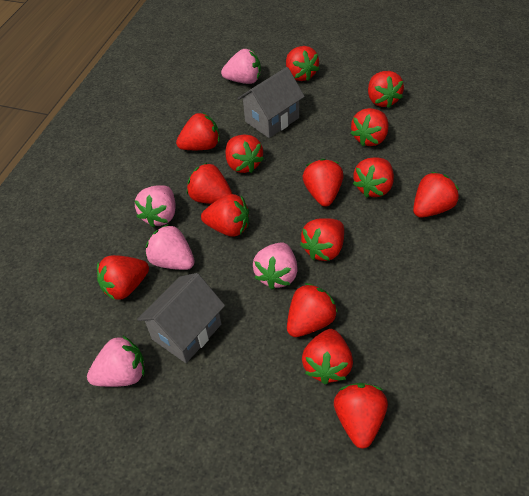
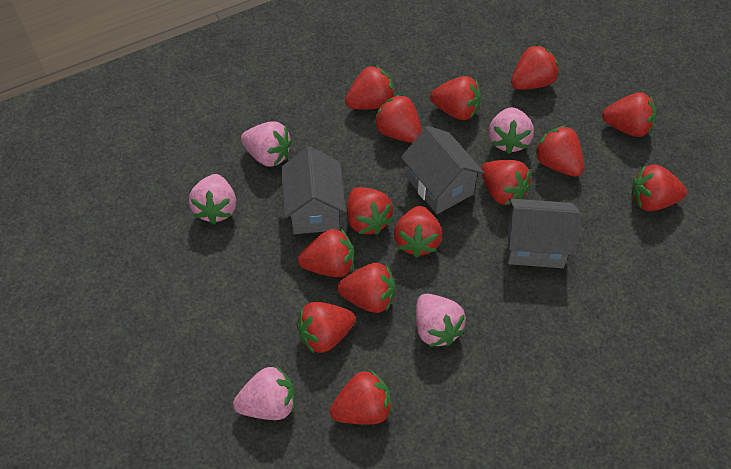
grey house: 2 -> 3
red strawberry: 15 -> 14

